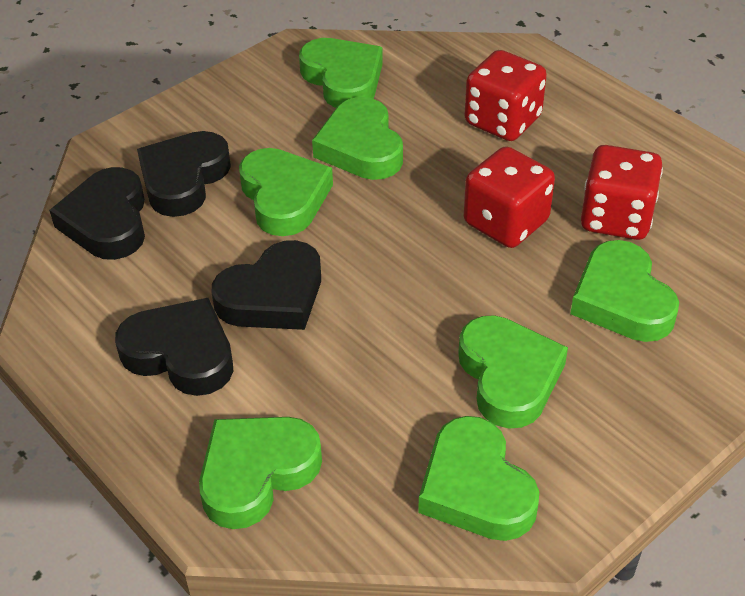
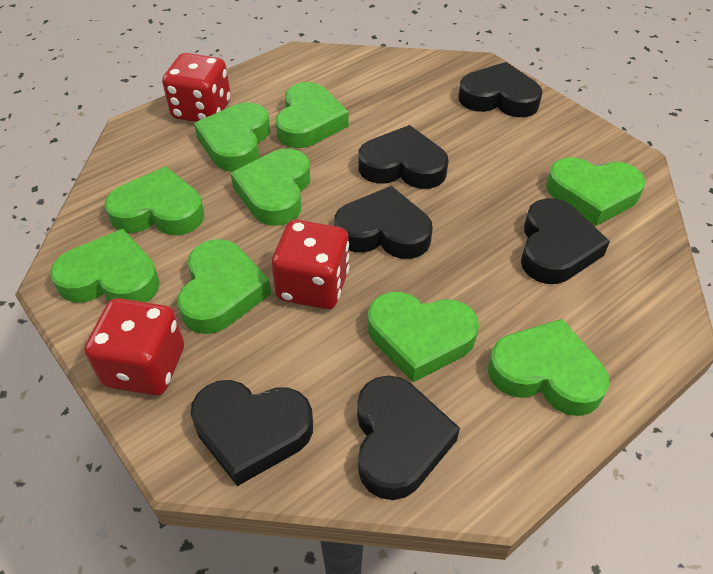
black heart: 4 -> 6
green heart: 7 -> 9

